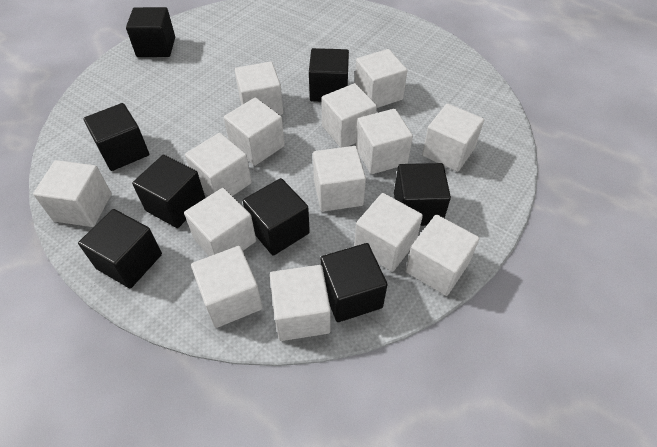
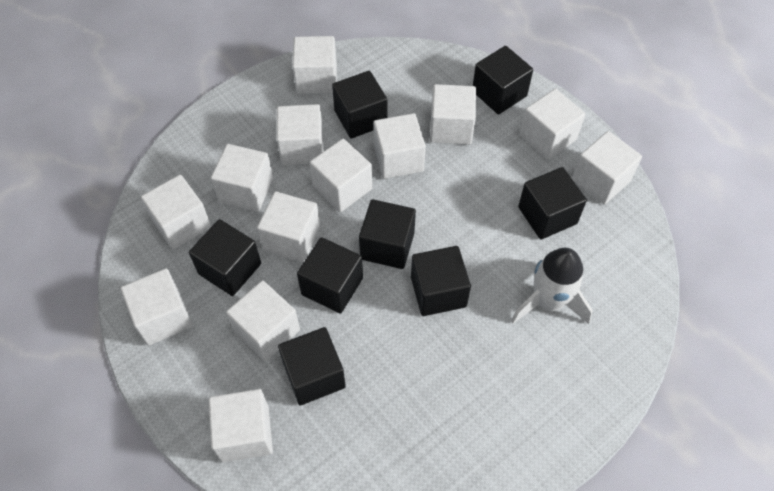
white cube: 14 -> 13
white rocket: 0 -> 1

